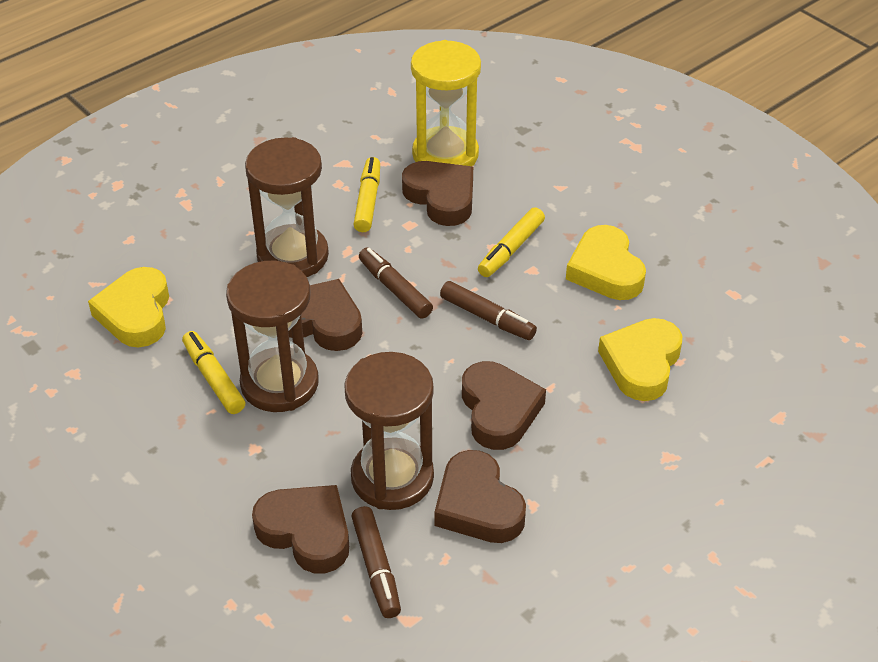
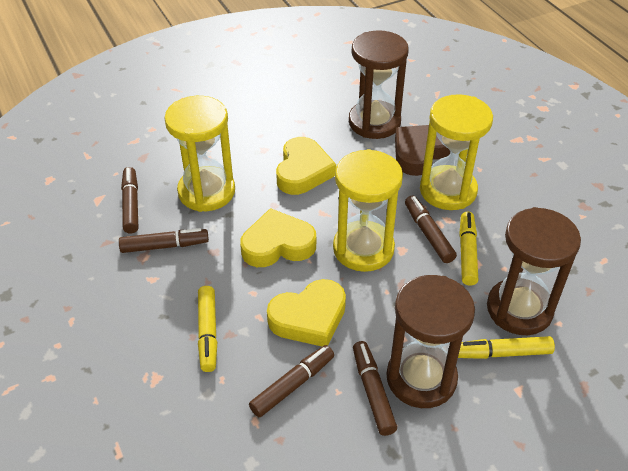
brown heart: 5 -> 1
brown marker: 3 -> 5
yellow hourglass: 1 -> 3

